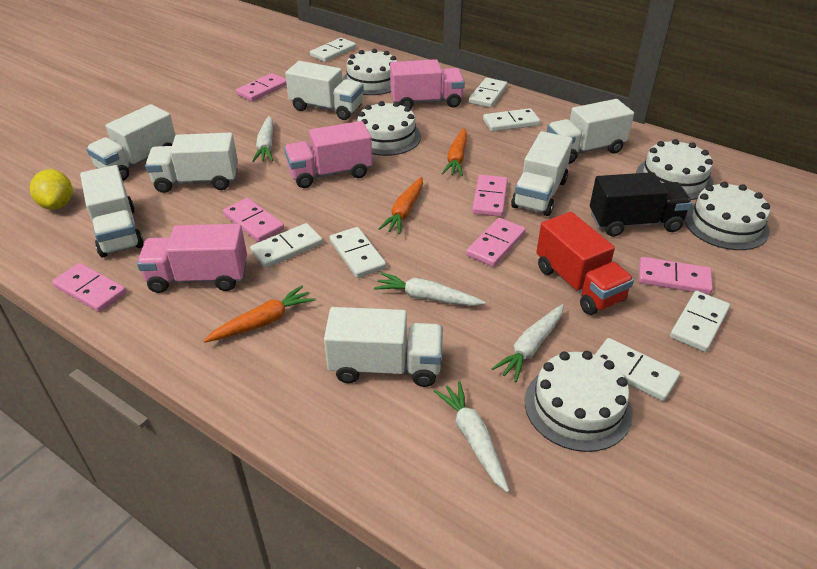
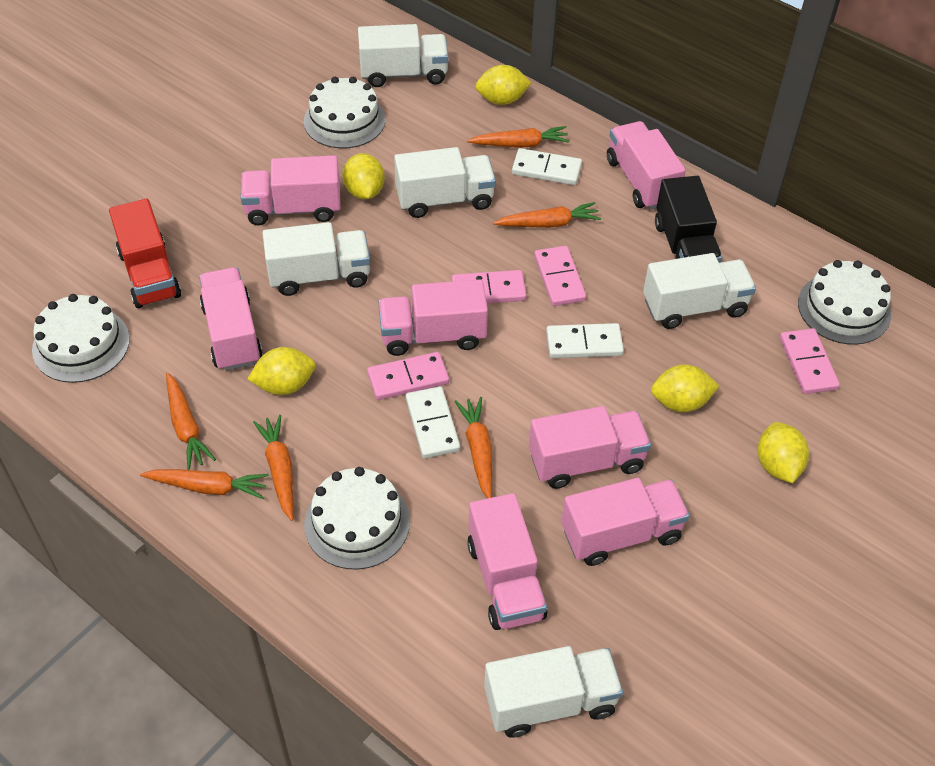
orange carrot: 3 -> 6
pink domino: 6 -> 4
pink truck: 3 -> 7
white cake: 5 -> 4
white carrot: 4 -> 0
white domino: 7 -> 3
white truck: 7 -> 5
yellow lemon: 1 -> 5

